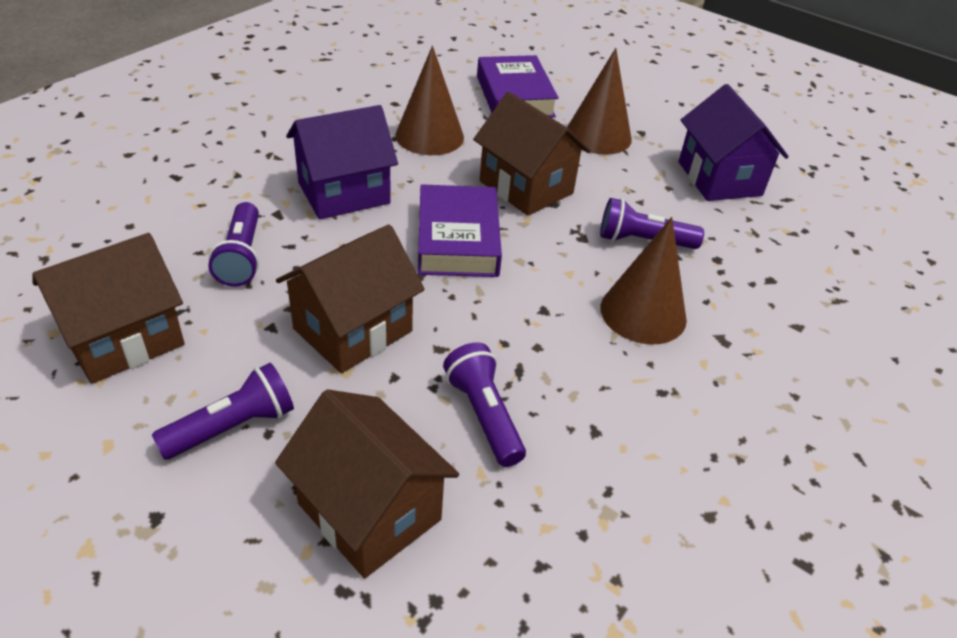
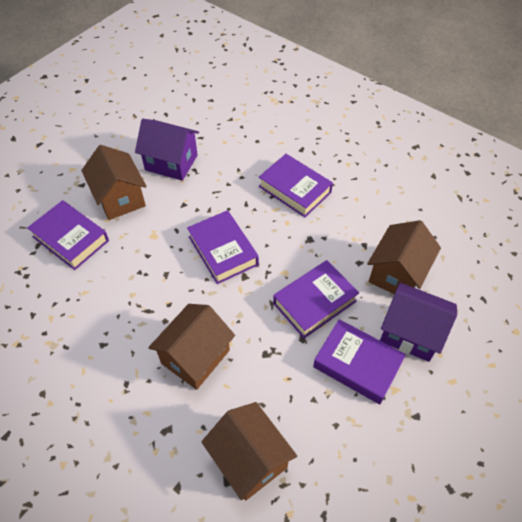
brown cone: 3 -> 0
purple book: 2 -> 5
purple flashlight: 4 -> 0

